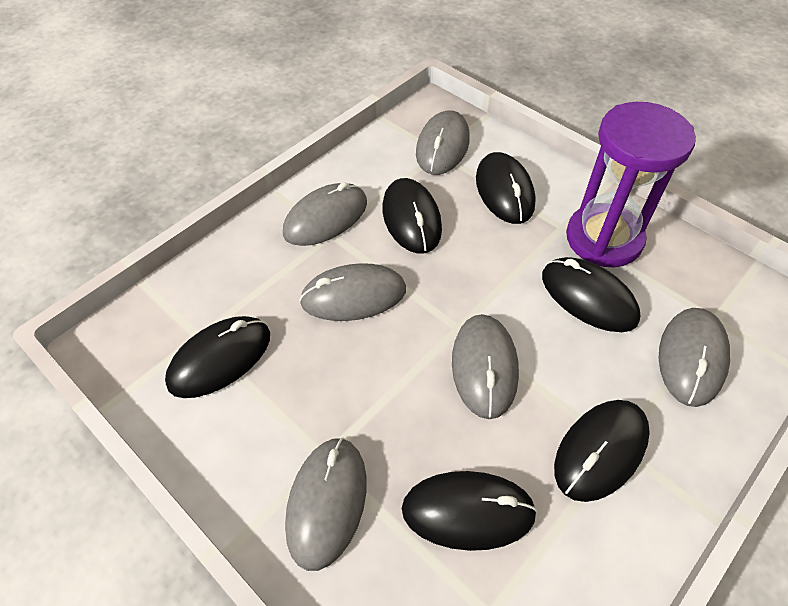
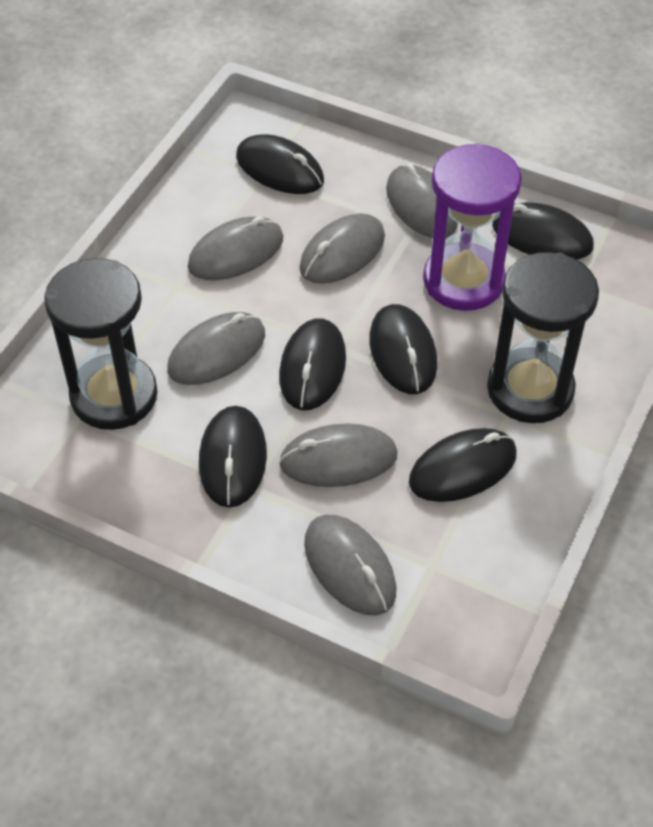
black hourglass: 0 -> 2

